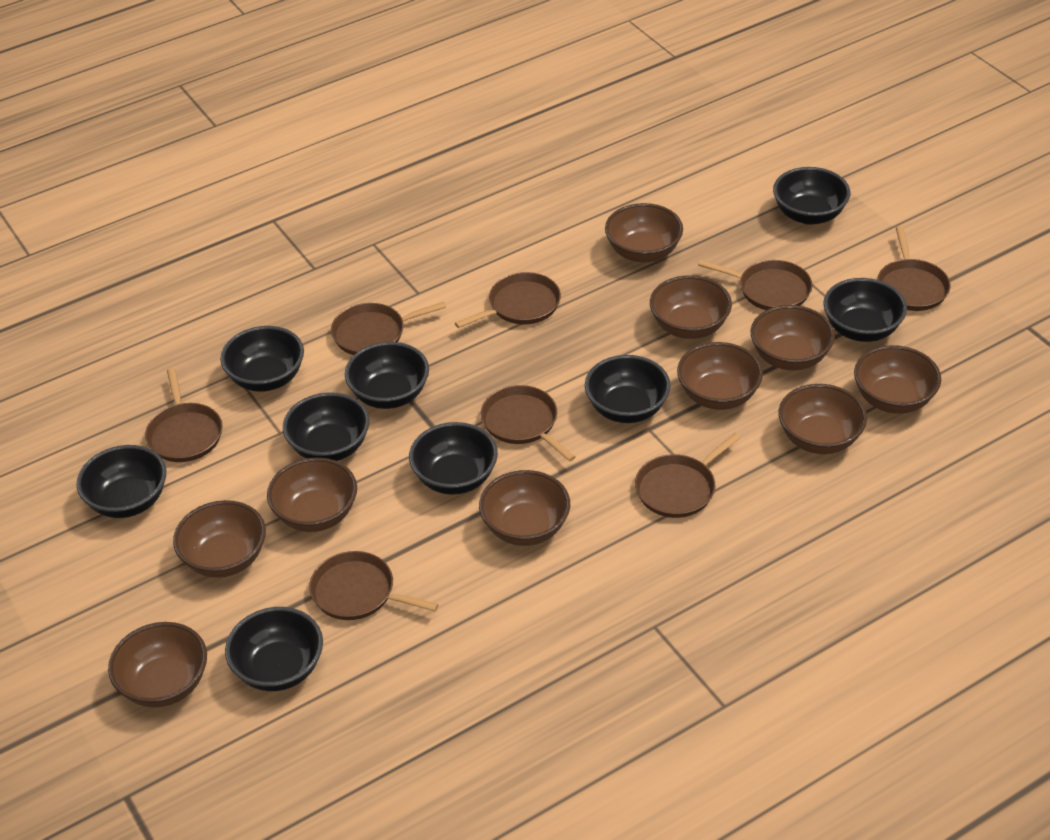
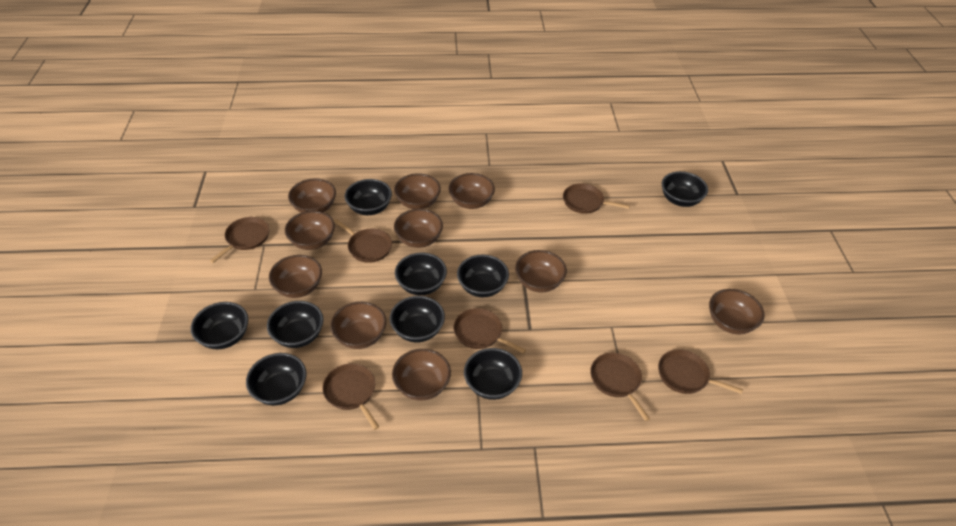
brown pan: 8 -> 7

